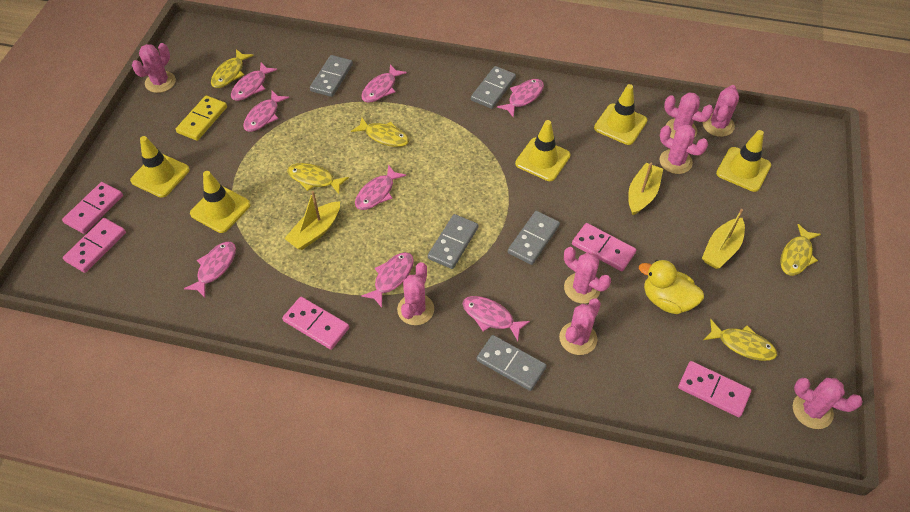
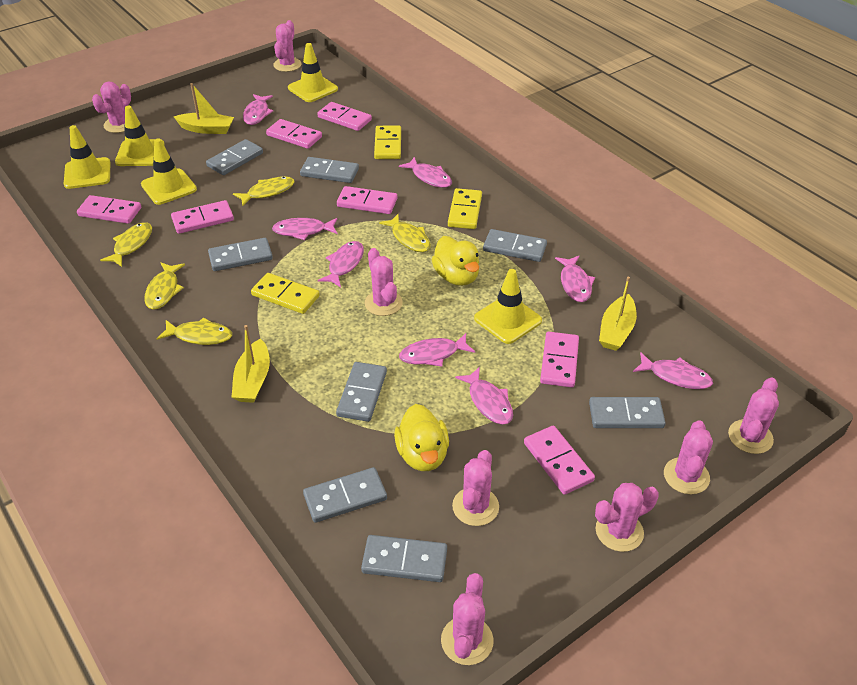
grey domino: 5 -> 8
pink domino: 5 -> 7
yellow domino: 1 -> 3
yellow duck: 1 -> 2

